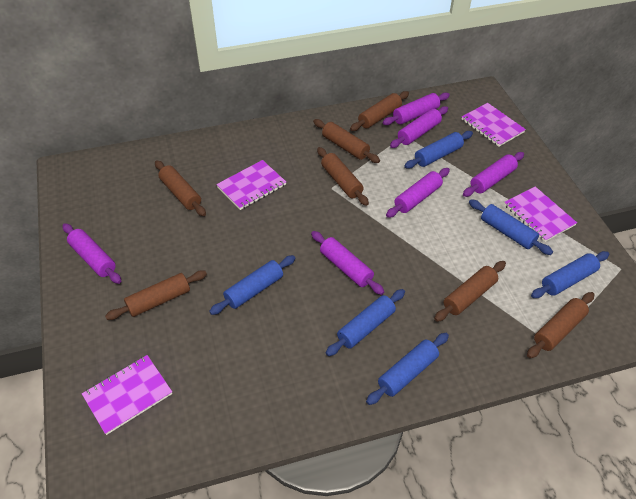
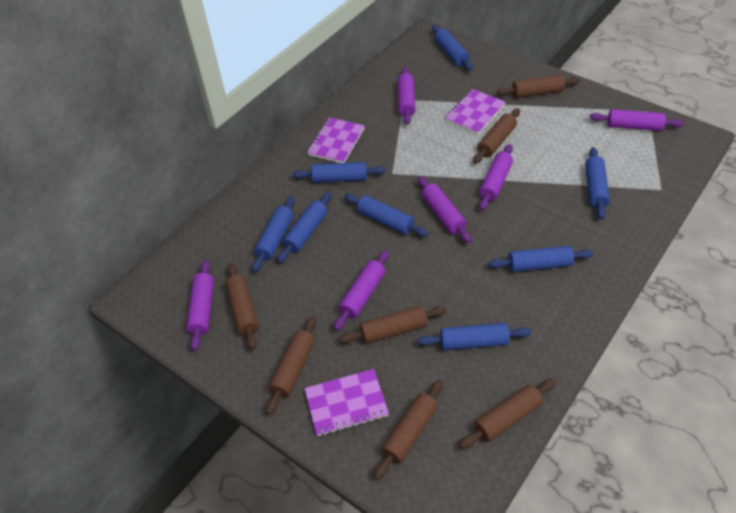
blue rolling pin: 6 -> 8
purple notebook: 4 -> 3

